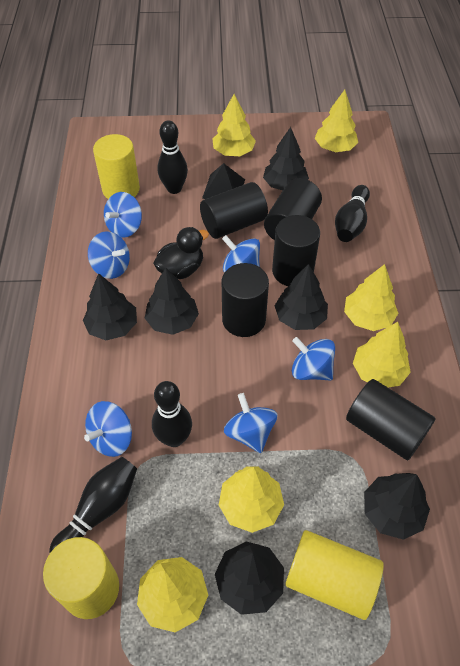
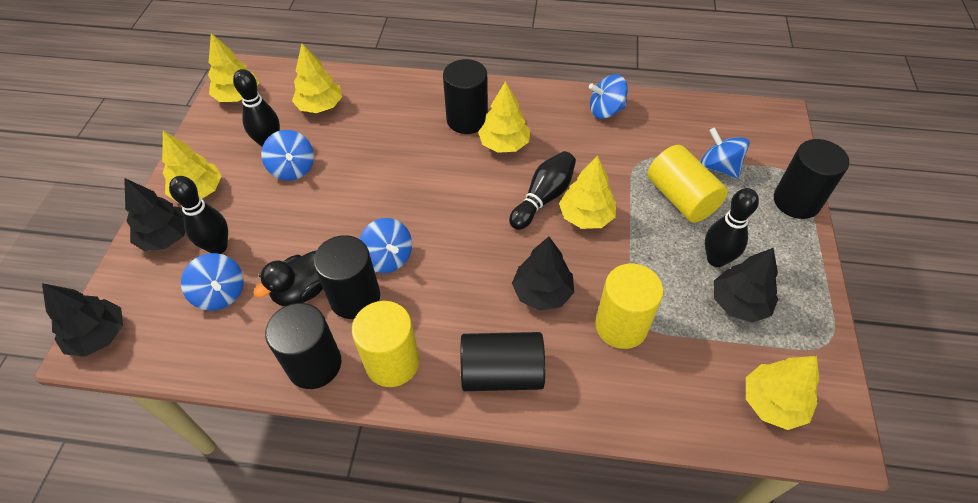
black pyramid: 1 -> 0
black tree: 6 -> 4
blue spinning top: 6 -> 5

